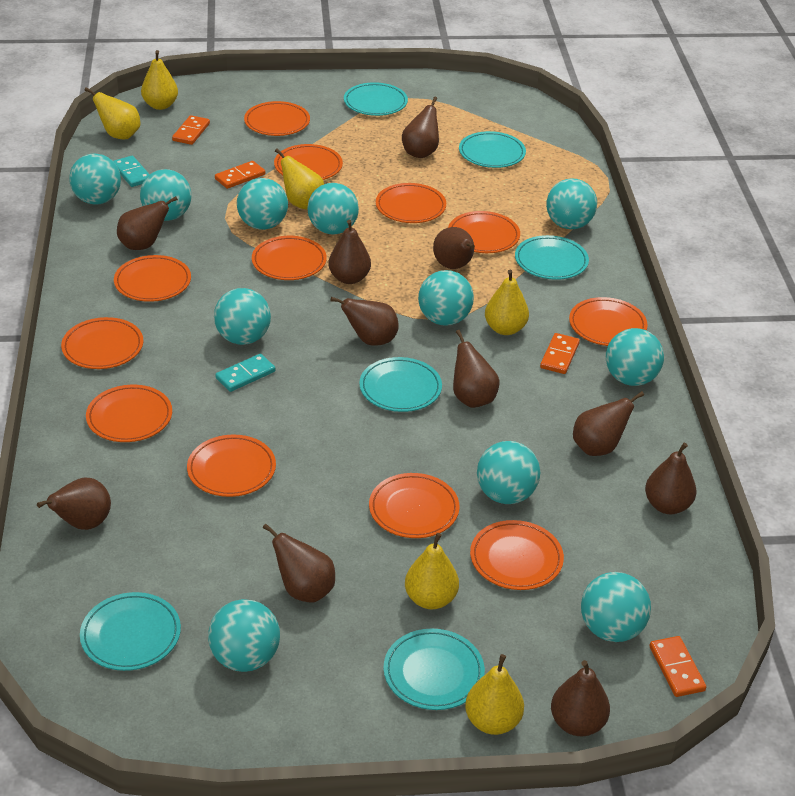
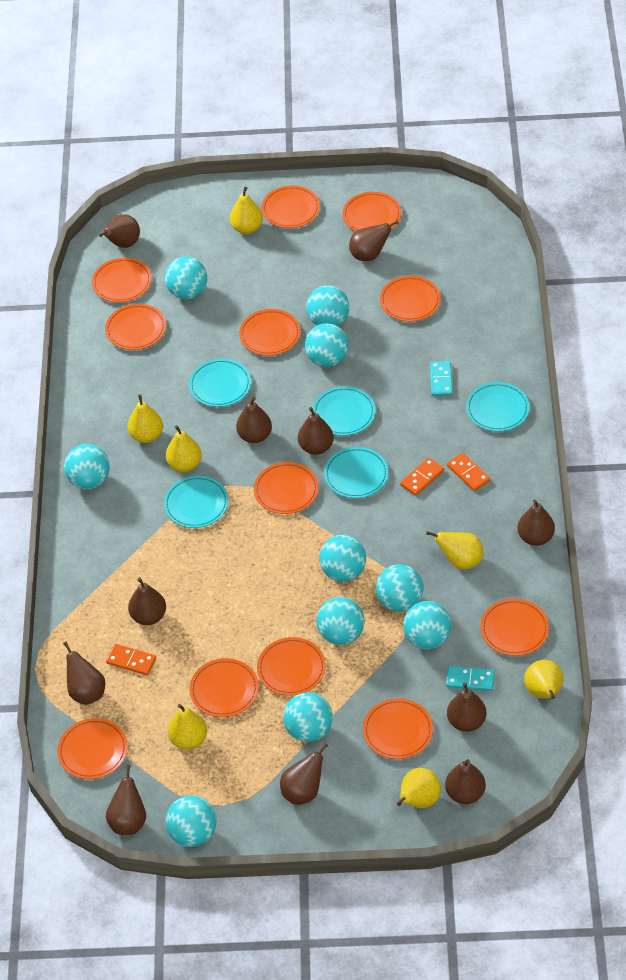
orange domino: 4 -> 3
turquoise ball: 11 -> 10
turquoise plate: 6 -> 5
yellow pear: 6 -> 7

